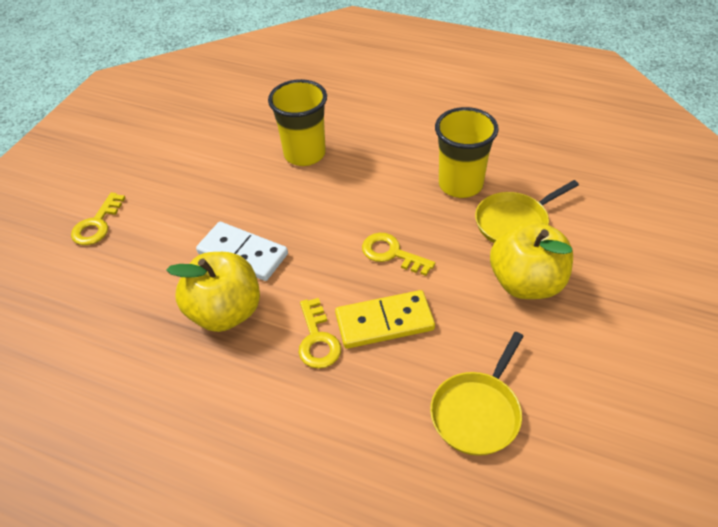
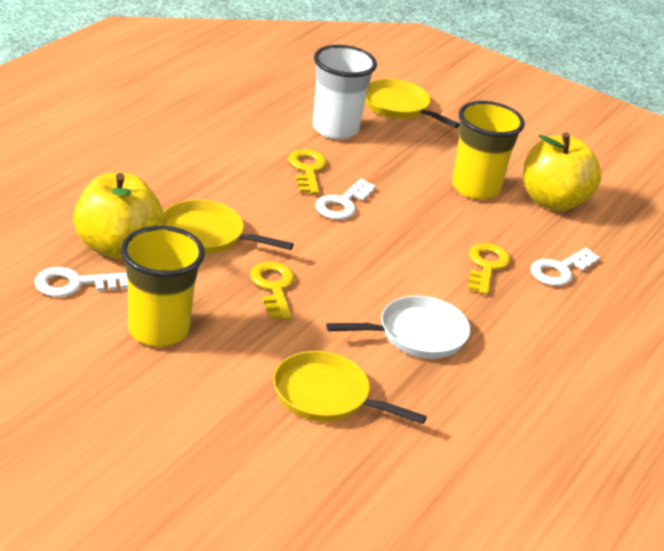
white cup: 0 -> 1
white domino: 1 -> 0
white key: 0 -> 3
white pan: 0 -> 1
yellow domino: 1 -> 0
yellow pan: 2 -> 3

